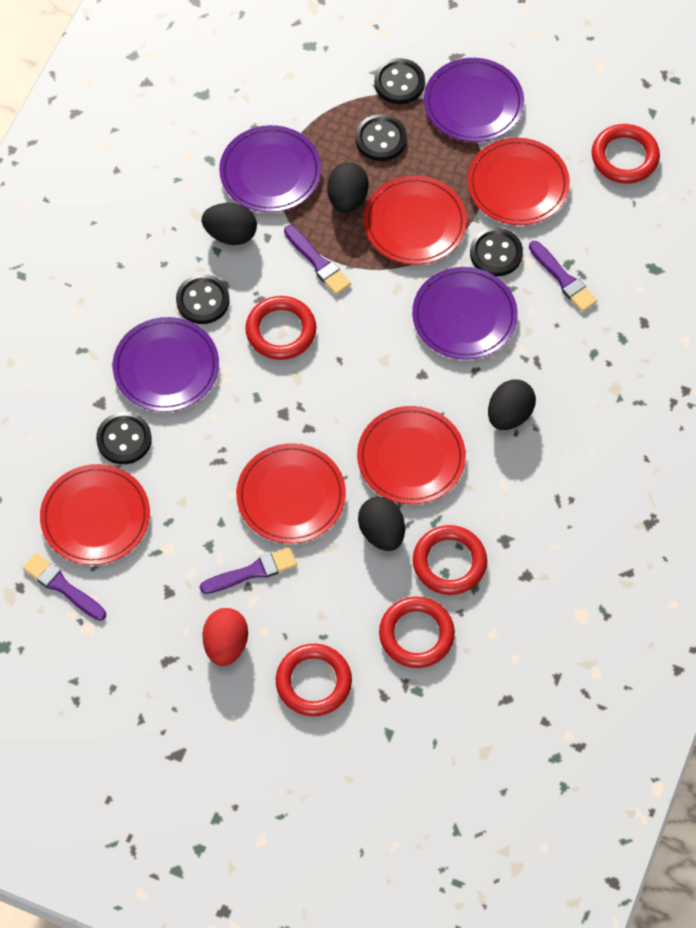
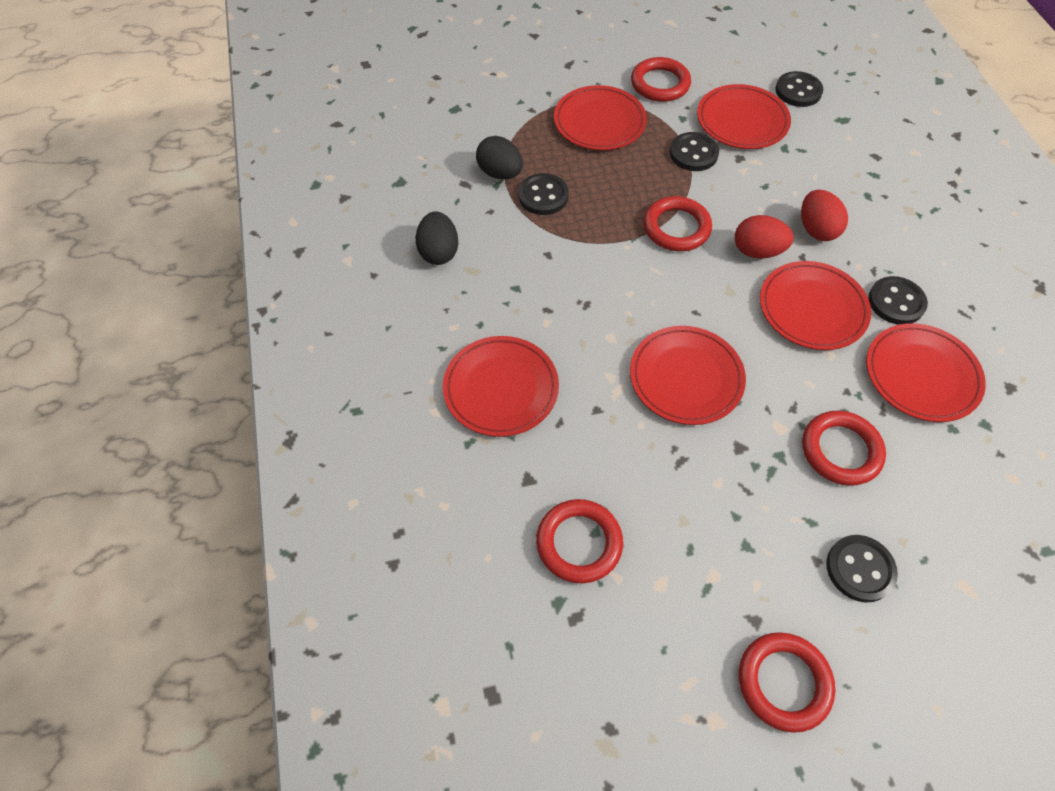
black egg: 4 -> 2
purple brush: 4 -> 0
purple plate: 4 -> 0
red egg: 1 -> 2
red plate: 5 -> 6

